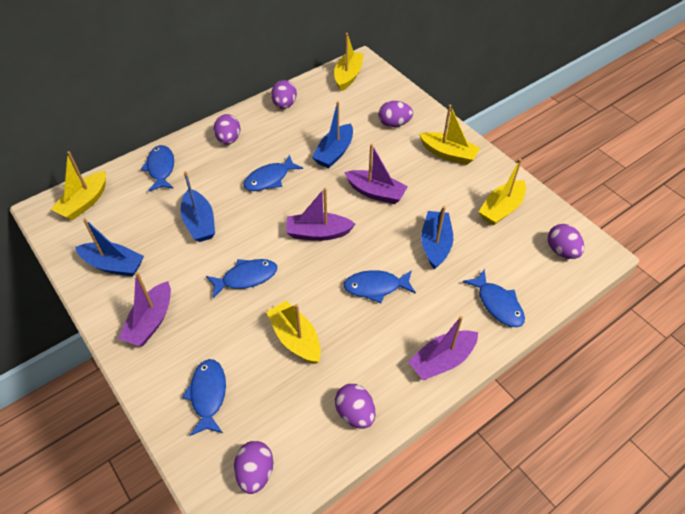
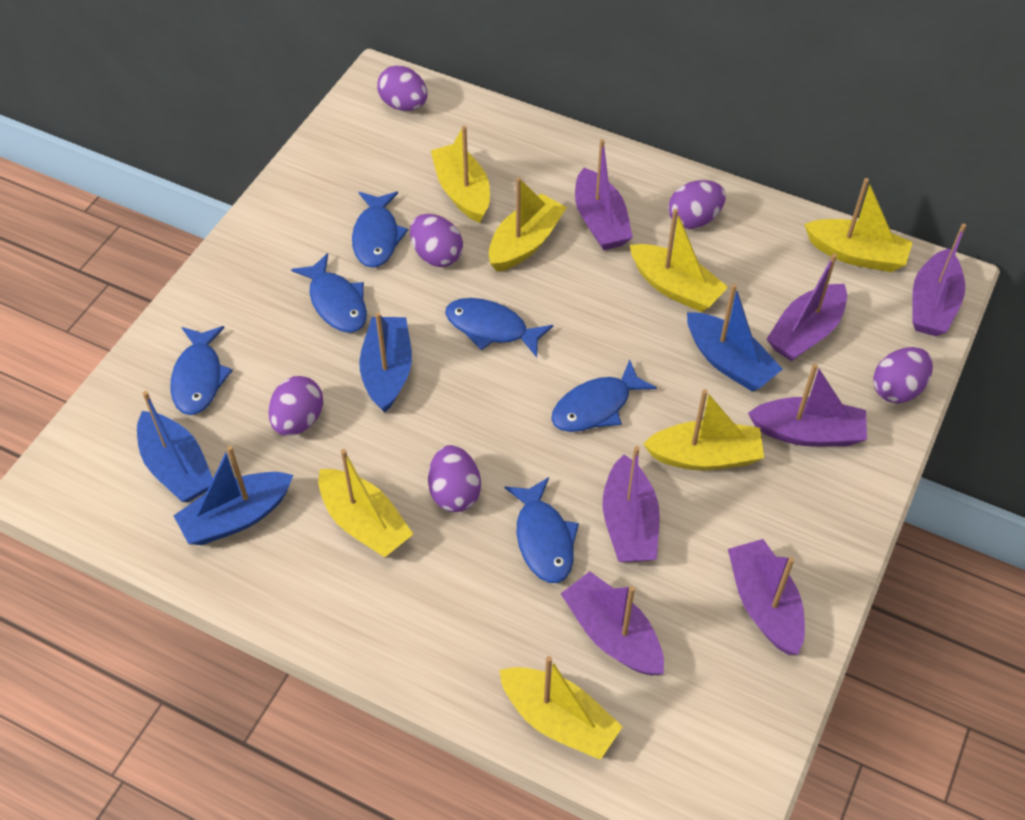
purple boat: 4 -> 7
yellow boat: 5 -> 7

